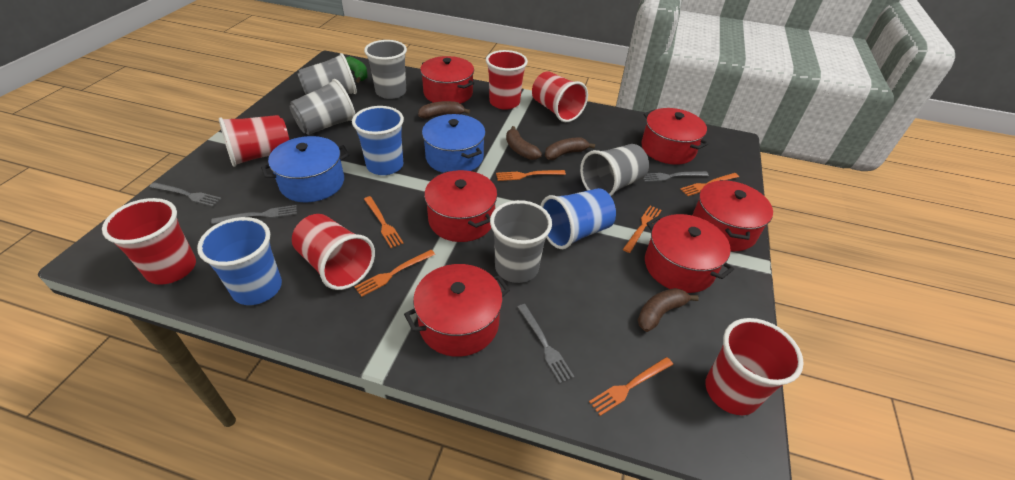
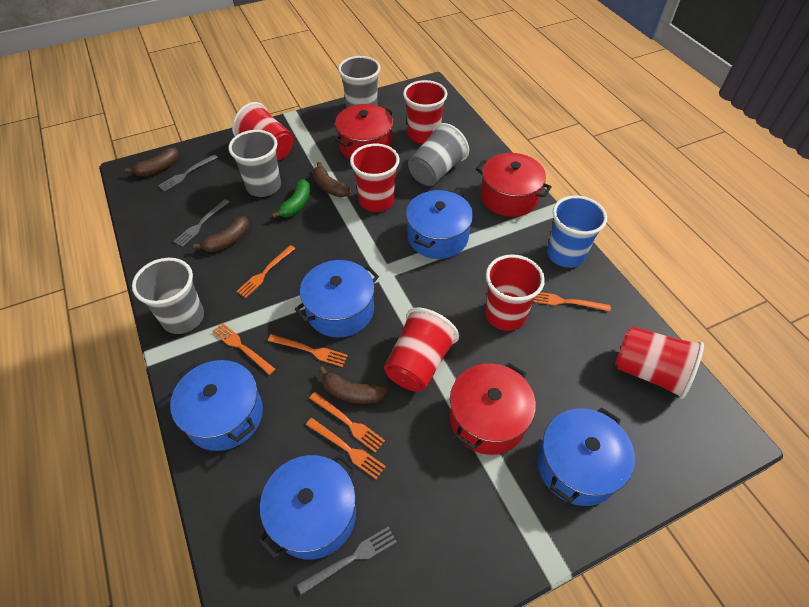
blue cup: 3 -> 1
blue pot: 2 -> 5
grey cup: 5 -> 4
grey fork: 4 -> 3
red pot: 6 -> 3

